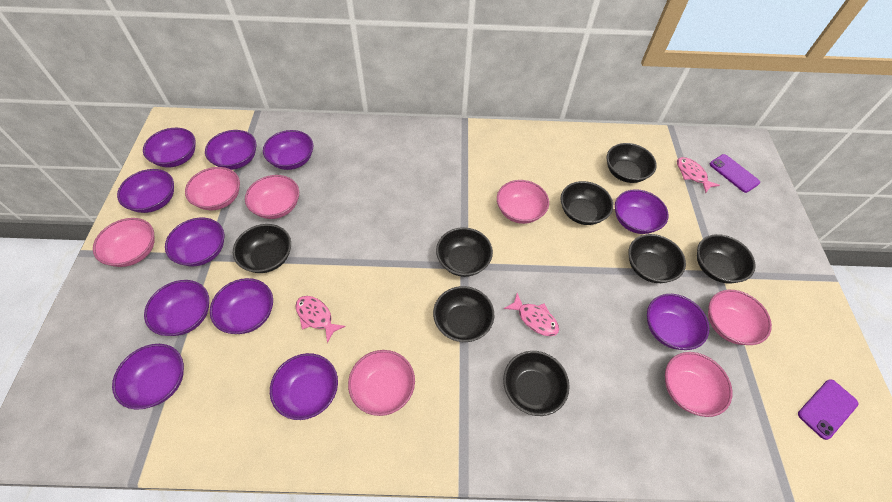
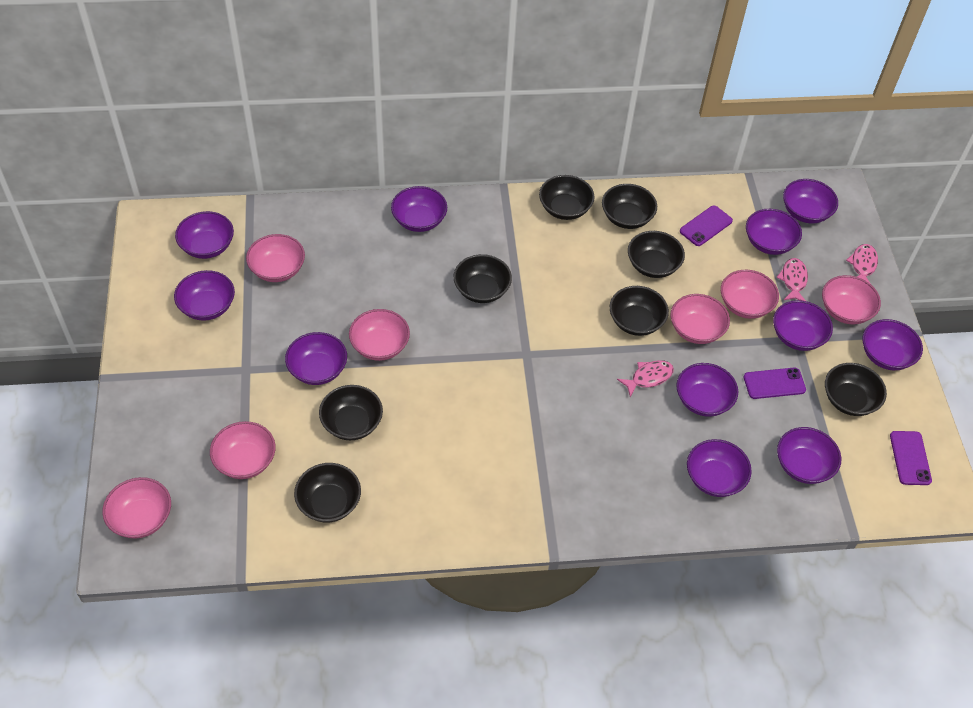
purple phone: 2 -> 3

